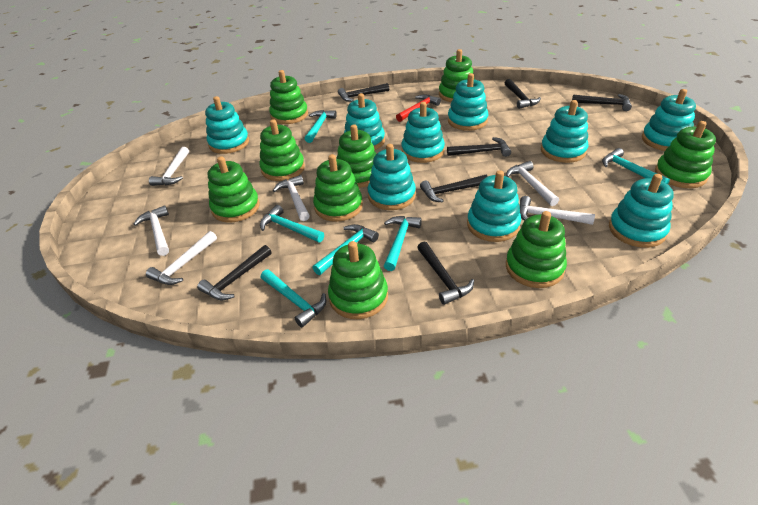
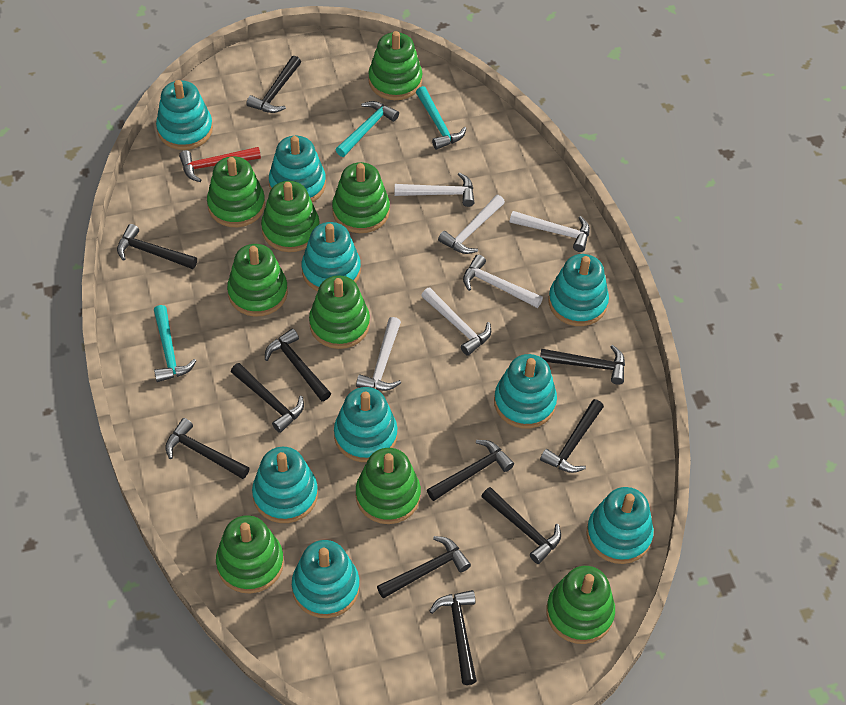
black hammer: 7 -> 11
turquoise hammer: 6 -> 3

